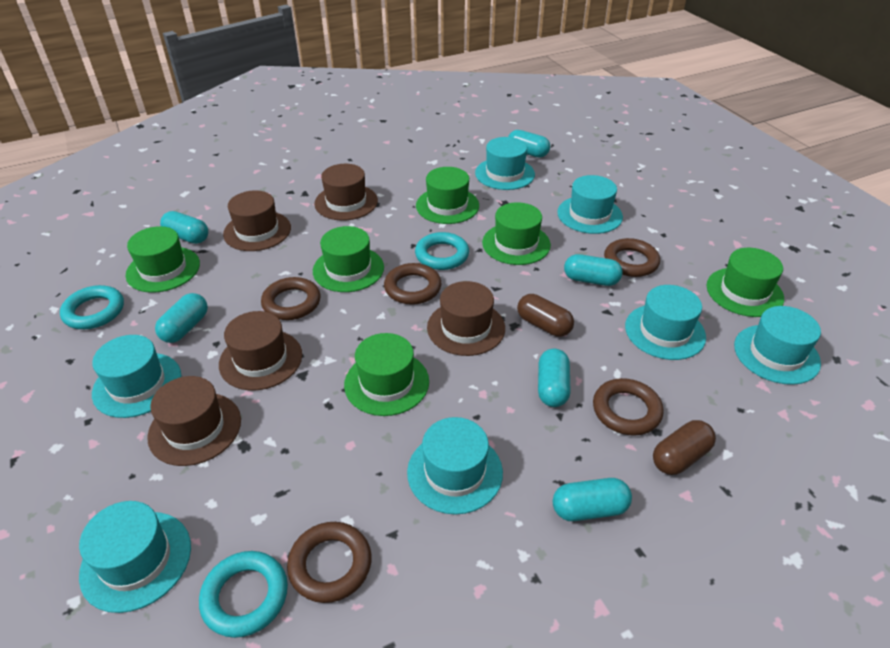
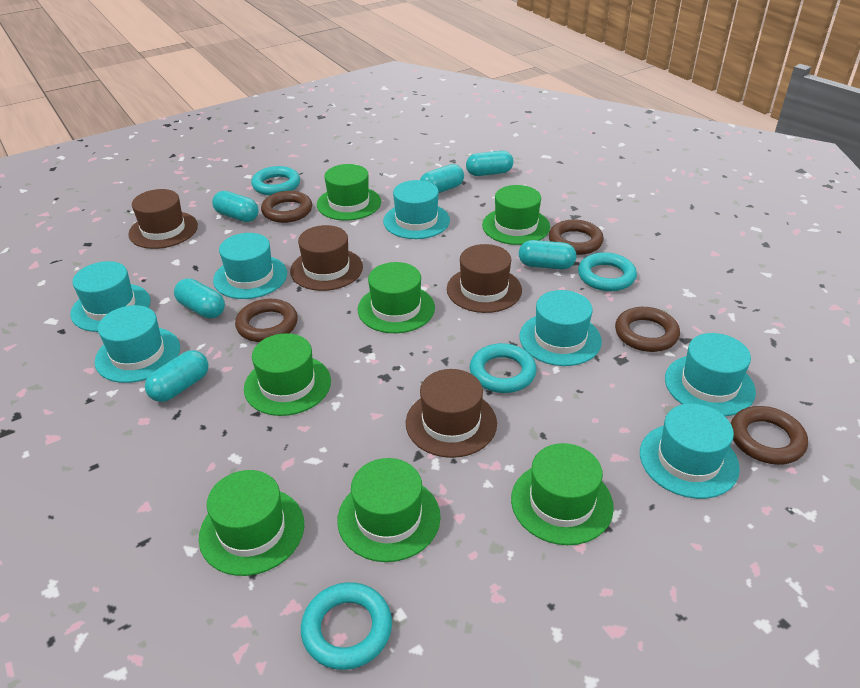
brown capsule: 2 -> 0
brown hat: 5 -> 4
green hat: 6 -> 7
turquoise ring: 3 -> 4

